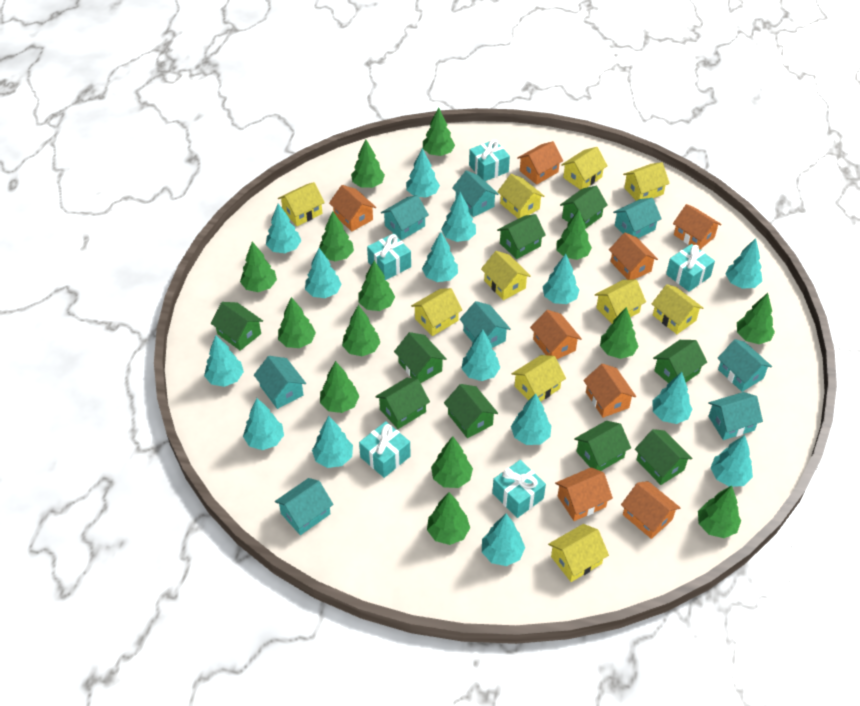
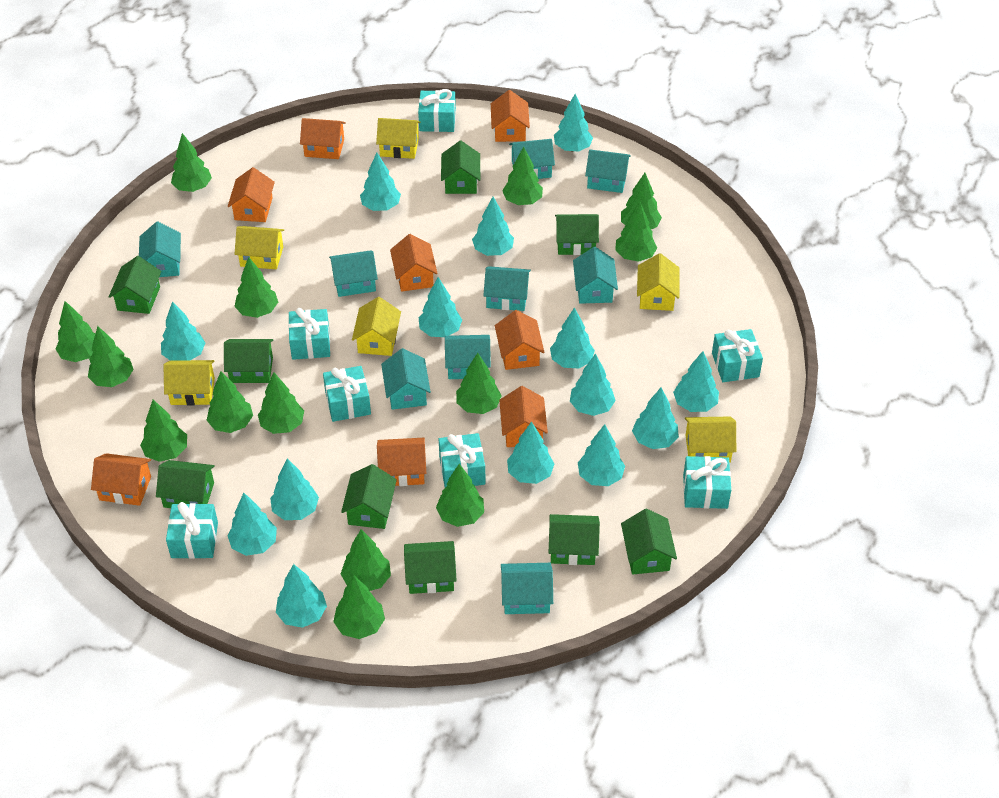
turquoise gift: 5 -> 7
turquoise house: 8 -> 9
turquoise tree: 15 -> 14
yellow house: 10 -> 6

